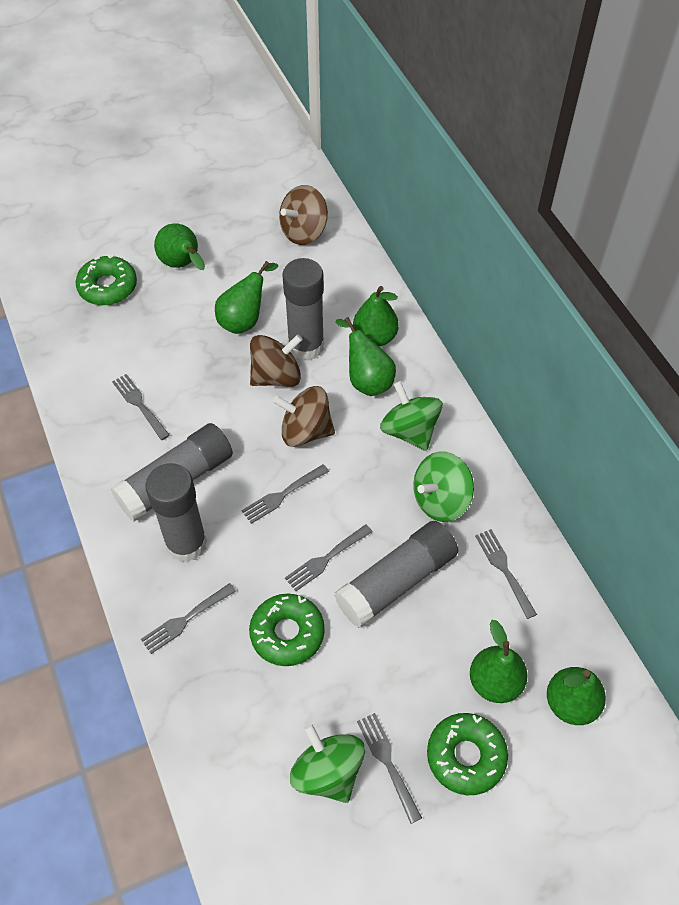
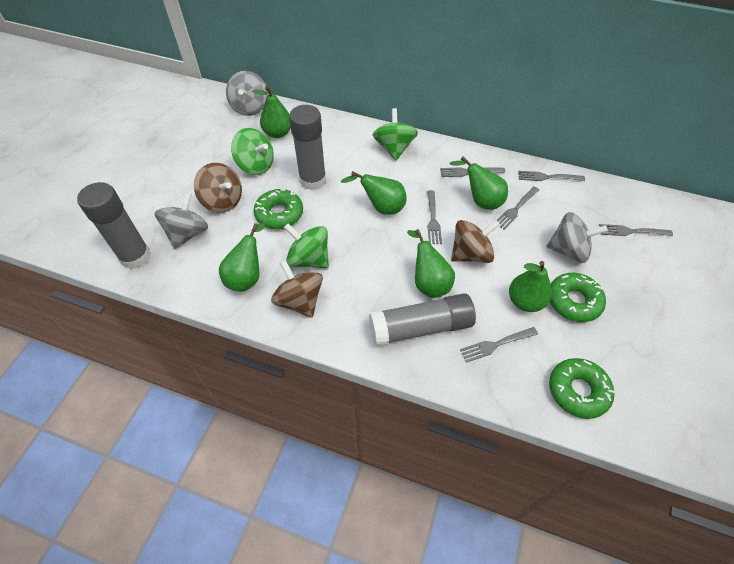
grey glue stick: 4 -> 3
grey spinning top: 0 -> 3

